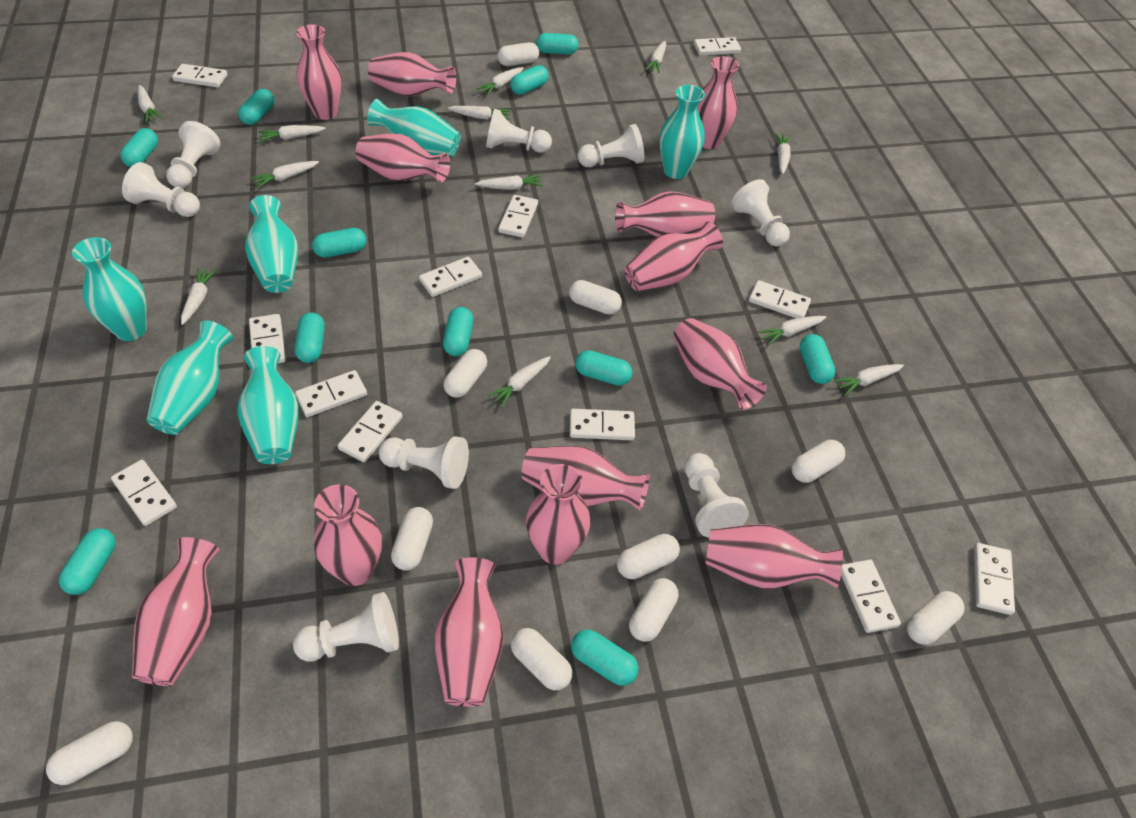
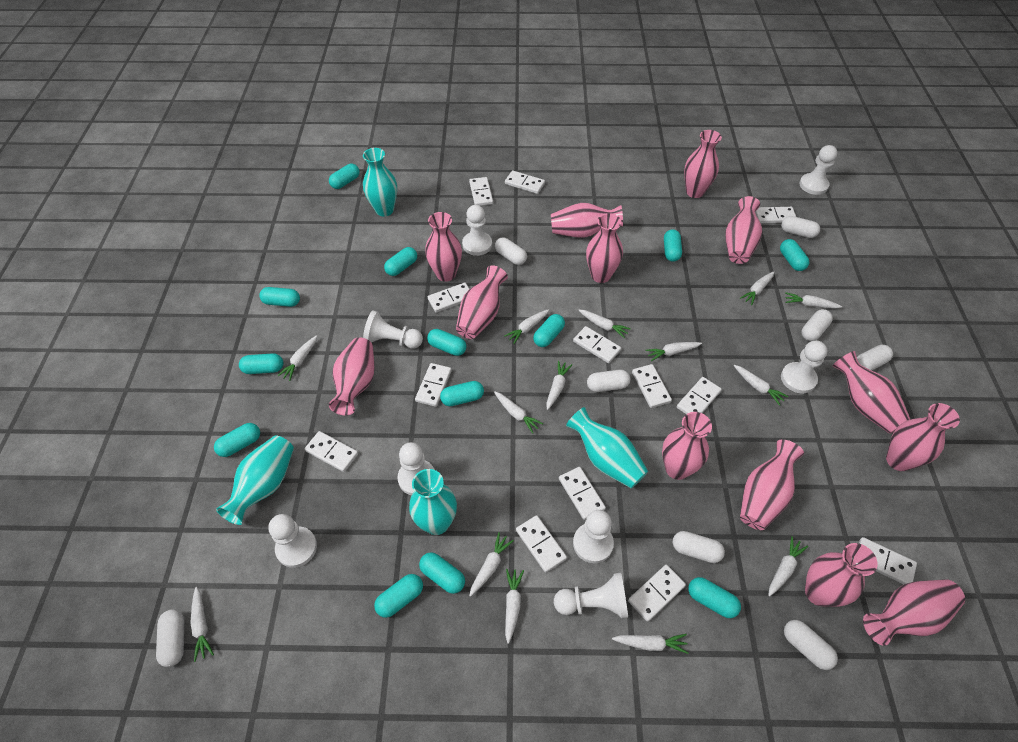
turquoise capsule: 11 -> 13
turquoise vase: 6 -> 4
white capsule: 10 -> 8
white carrot: 12 -> 14
white domino: 12 -> 13

